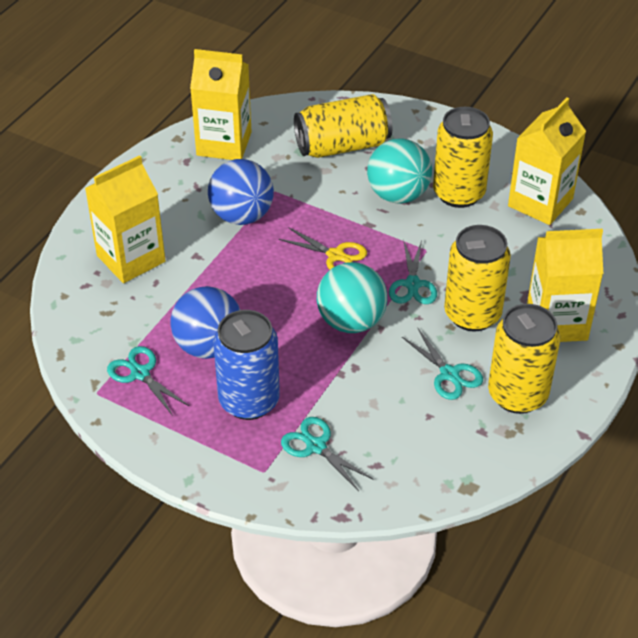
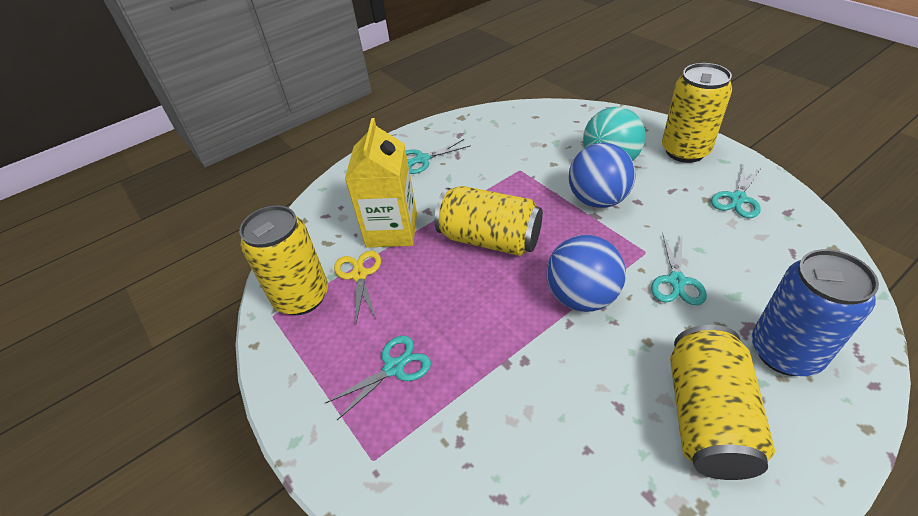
turquoise ball: 2 -> 1
yellow carton: 4 -> 1

